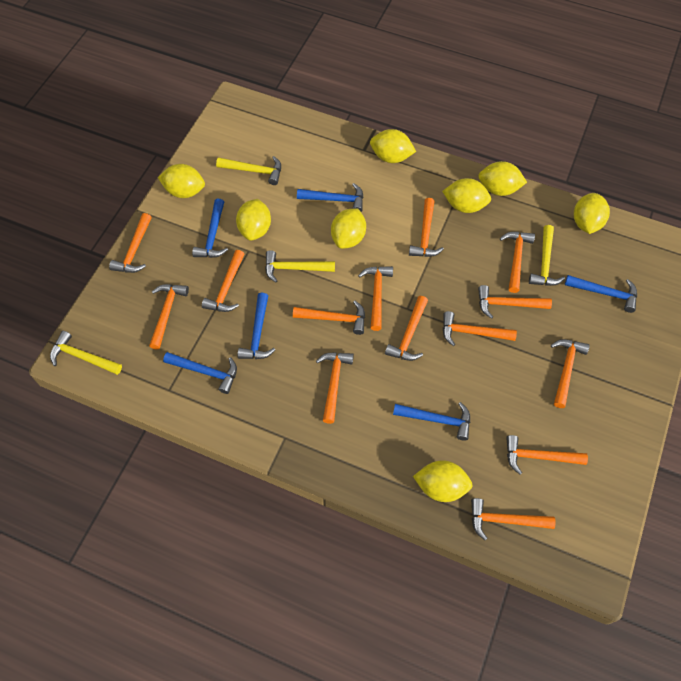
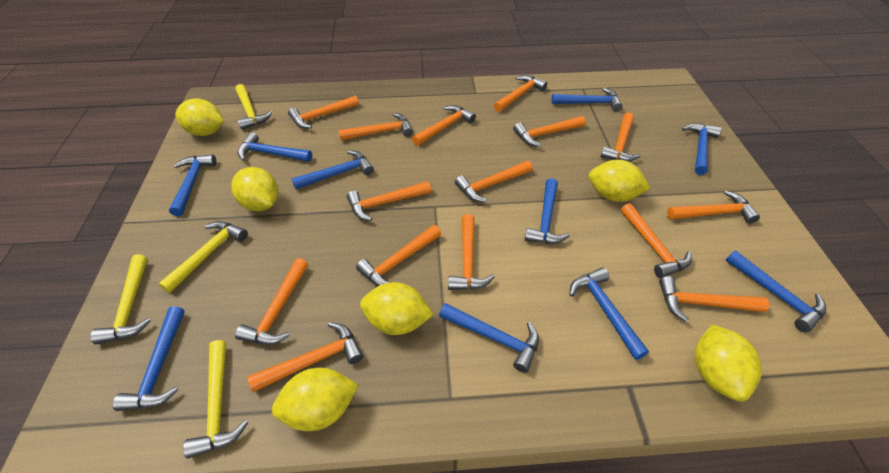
blue hammer: 6 -> 10
orange hammer: 14 -> 15
yellow lemon: 8 -> 6

